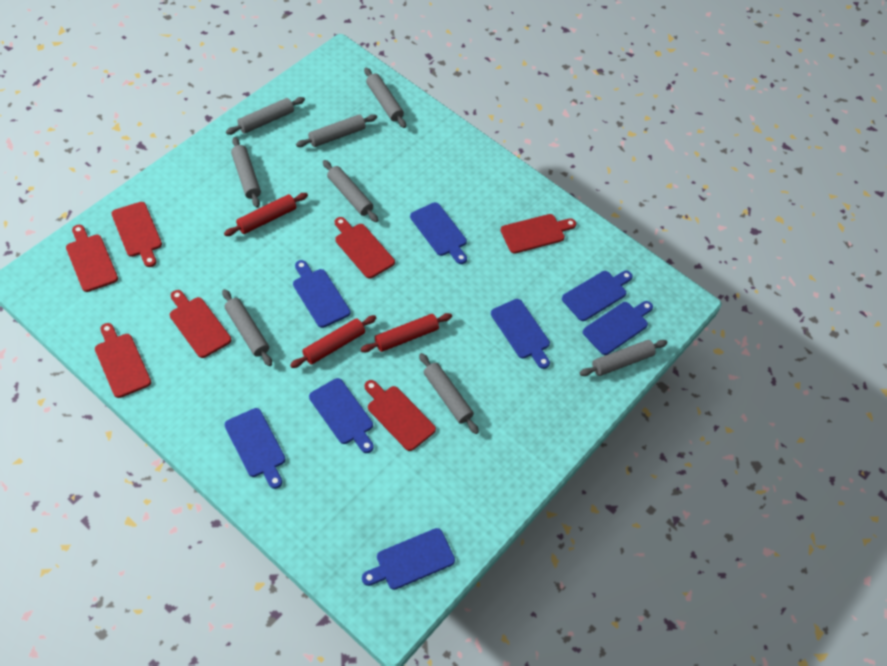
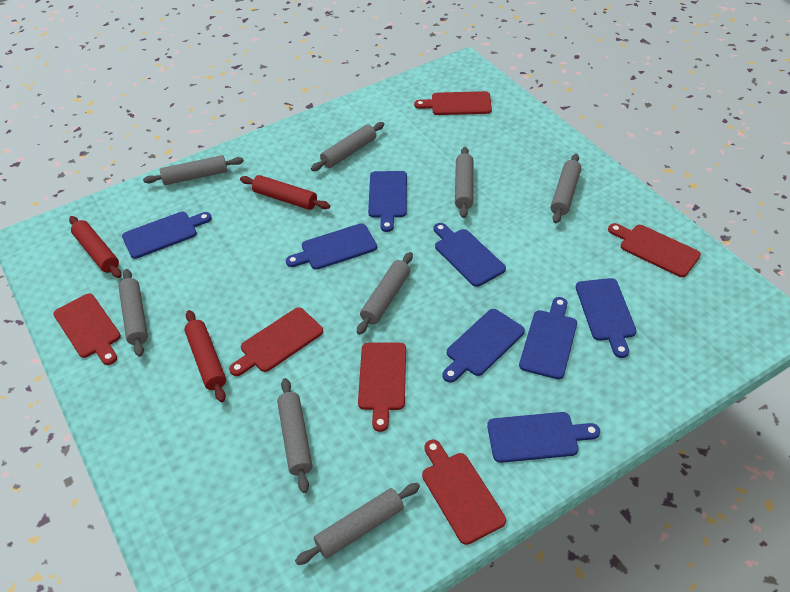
red cutting board: 7 -> 6

